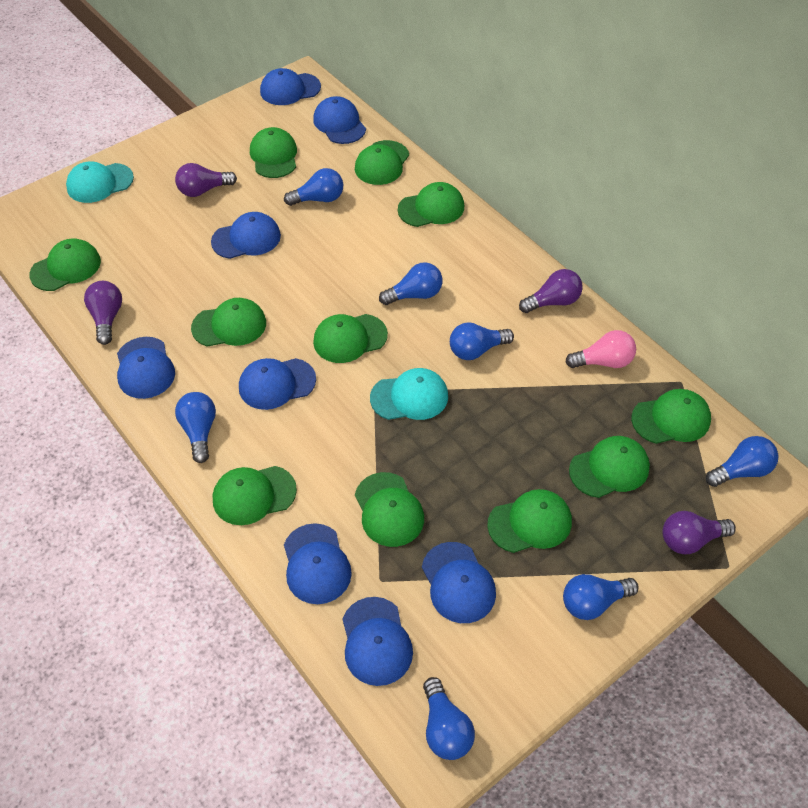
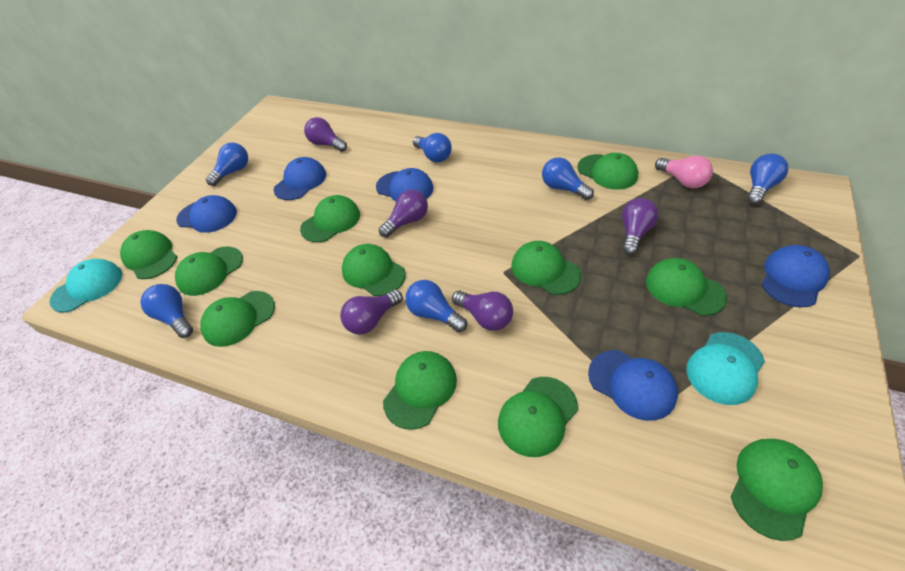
blue cap: 8 -> 5
blue light bulb: 7 -> 6
purple light bulb: 4 -> 5

